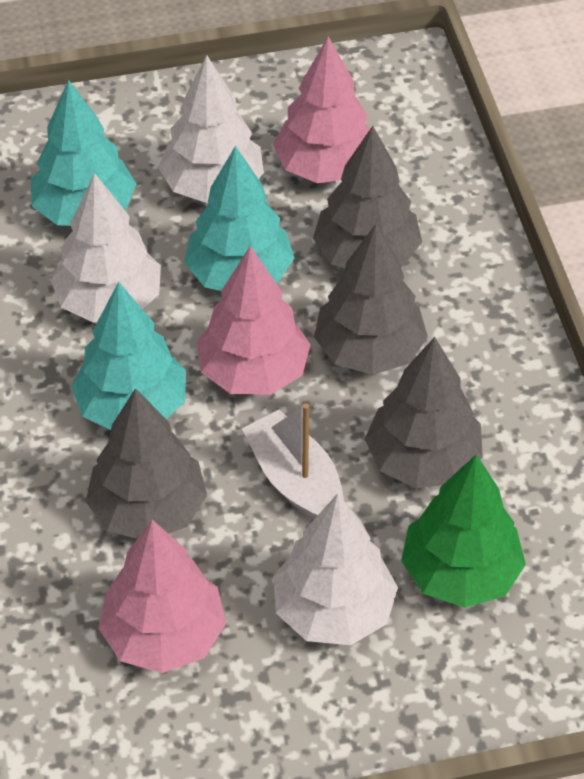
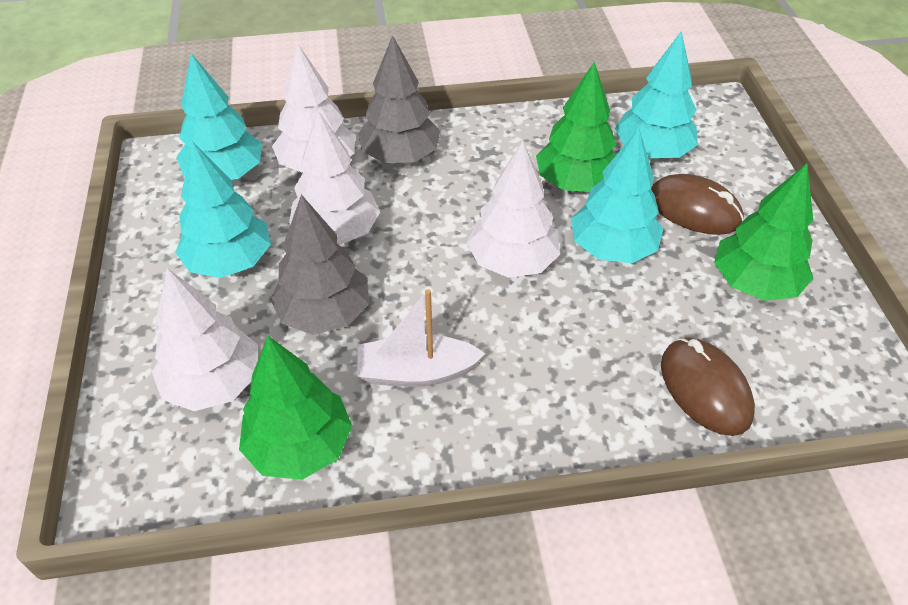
brown mouse: 0 -> 2
green tree: 1 -> 3
grey tree: 4 -> 2
pink tree: 3 -> 0
turquoise tree: 3 -> 4
white tree: 3 -> 4

